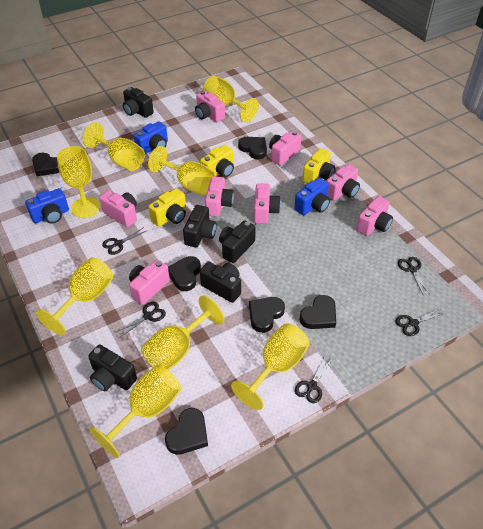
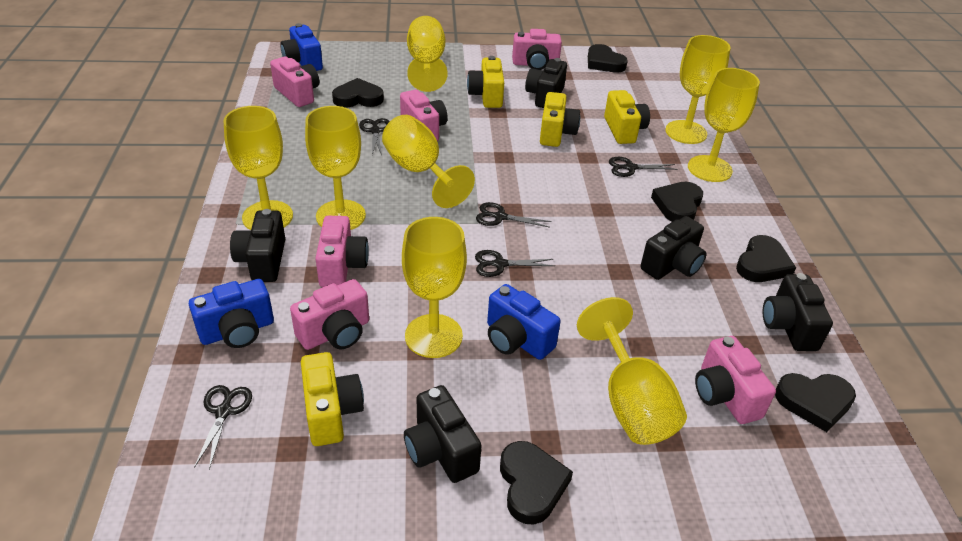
pink camera: 8 -> 6
yellow camera: 3 -> 4

